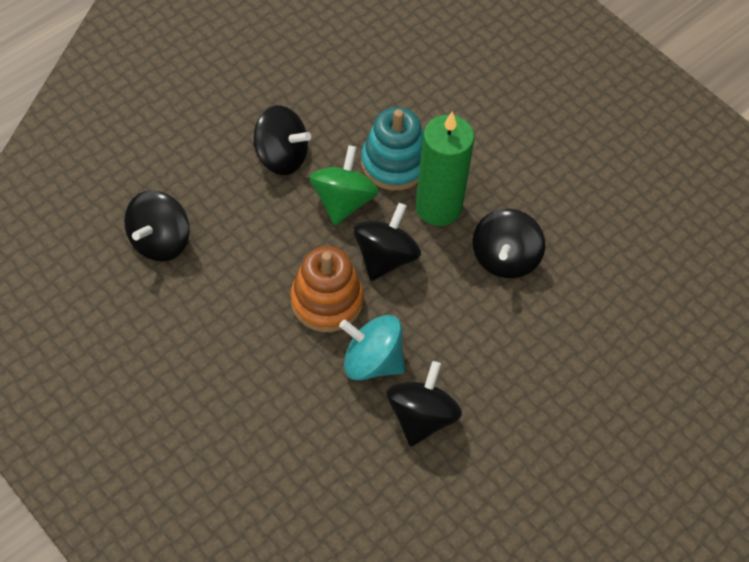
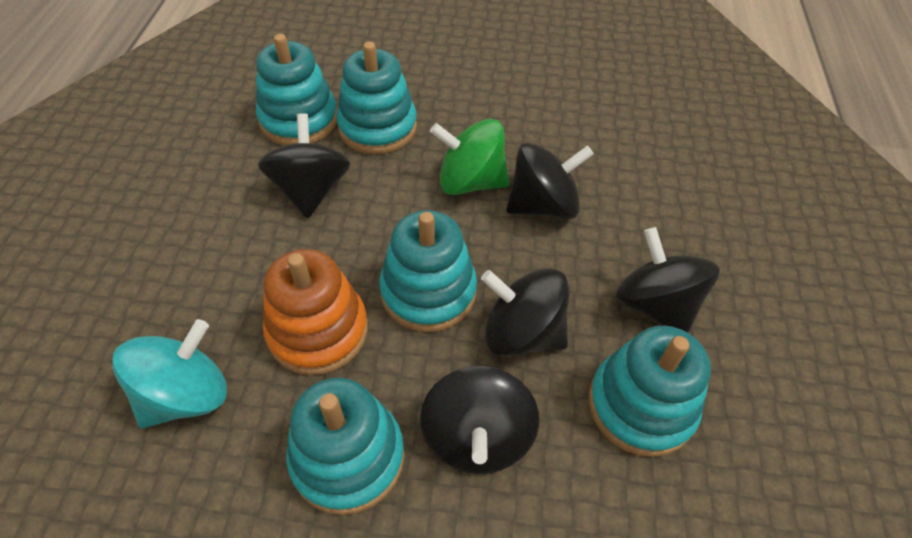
green candle: 1 -> 0
turquoise stacking toy: 1 -> 5

